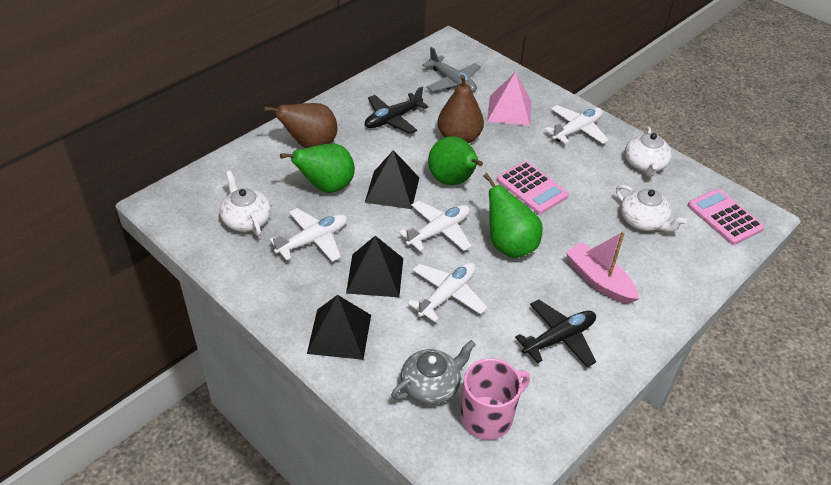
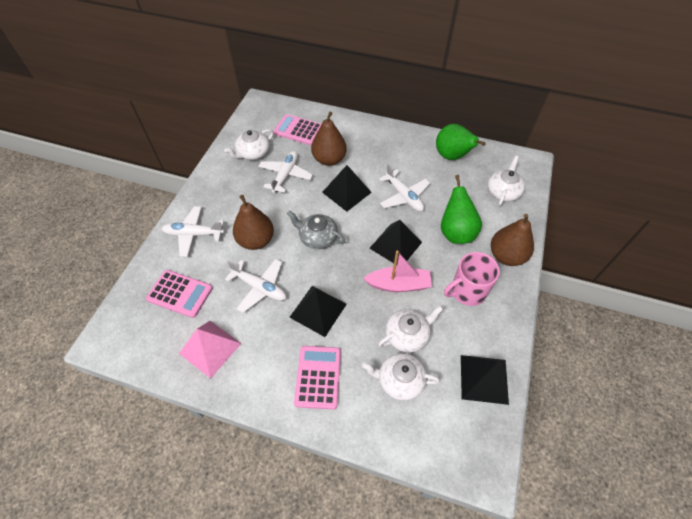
black plane: 2 -> 0
black pyramid: 3 -> 4
brown pear: 2 -> 3
green pear: 3 -> 2
grey plane: 1 -> 0
pink calculator: 2 -> 3
white teapot: 3 -> 4

